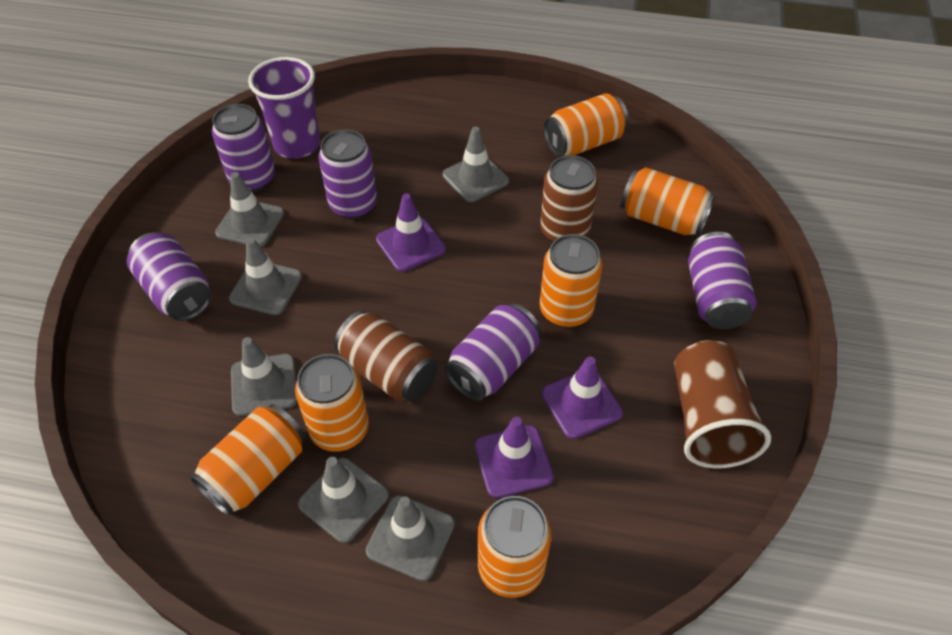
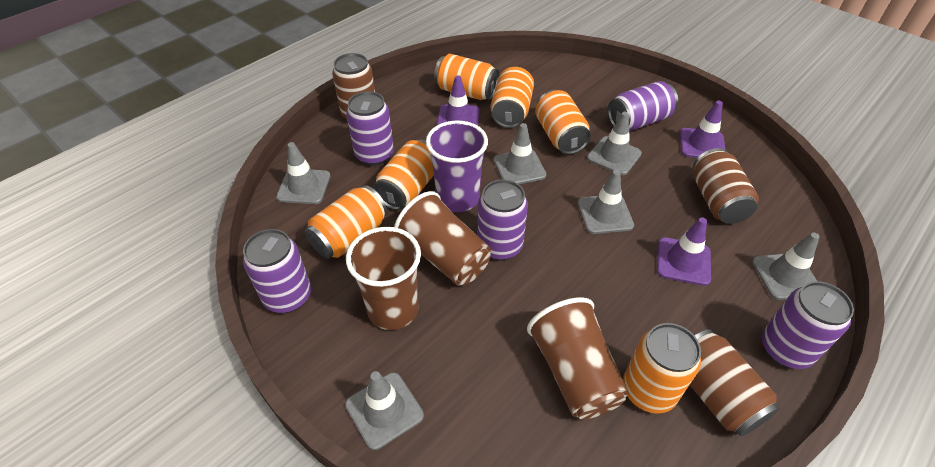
brown can: 2 -> 3
brown cup: 1 -> 3

